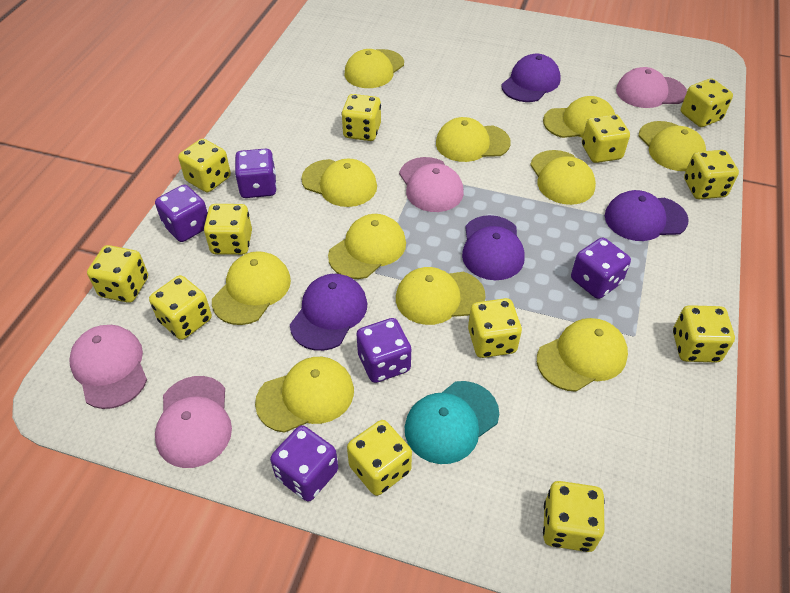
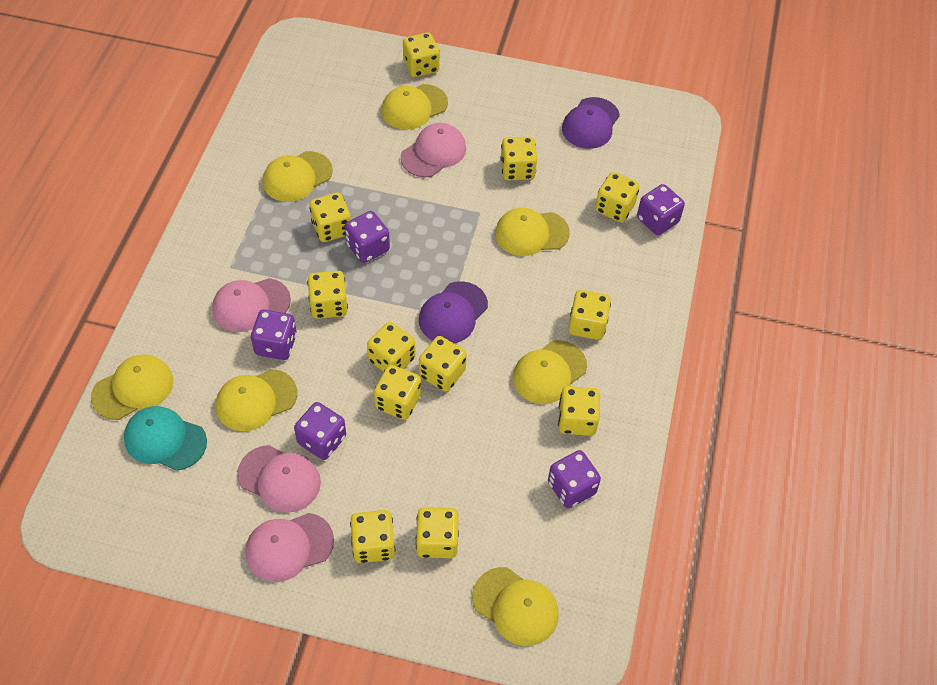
purple cap: 4 -> 2
yellow cap: 11 -> 7

